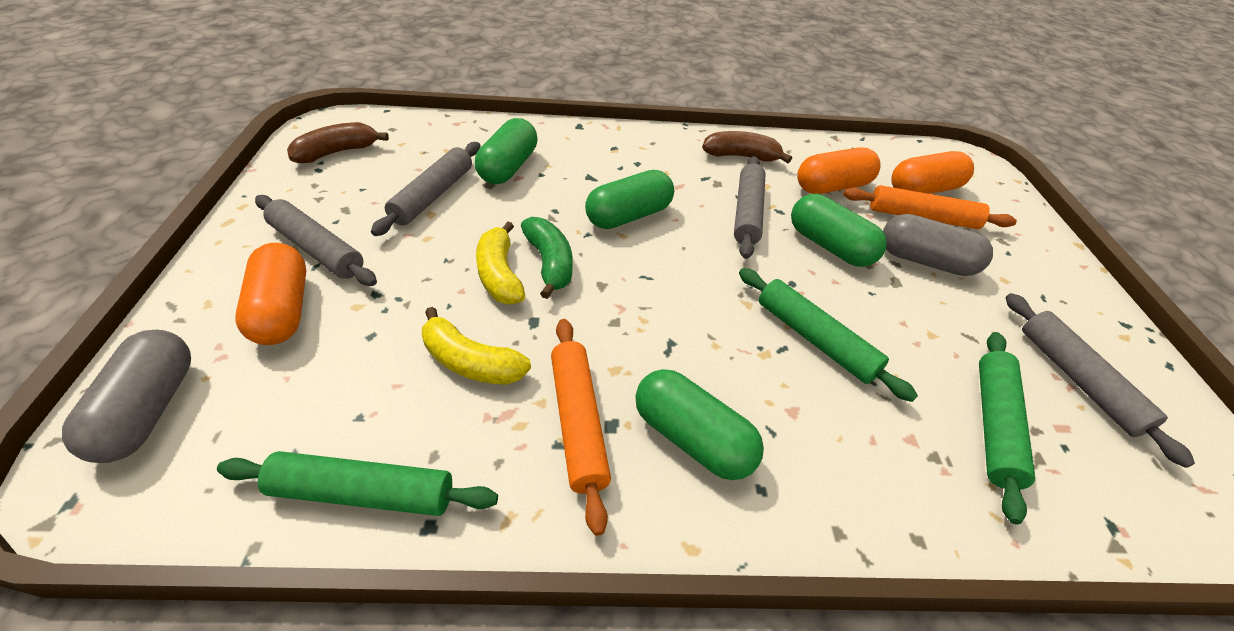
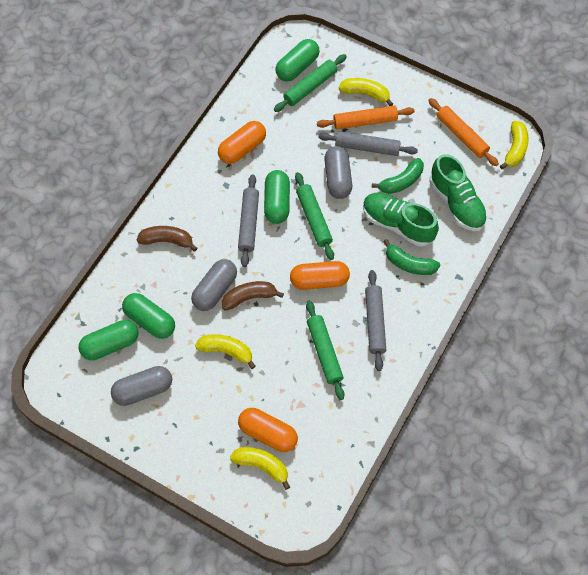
green banana: 1 -> 2
green shoe: 0 -> 2
grey capsule: 2 -> 3
grey rolling pin: 4 -> 3
yellow banana: 2 -> 4

